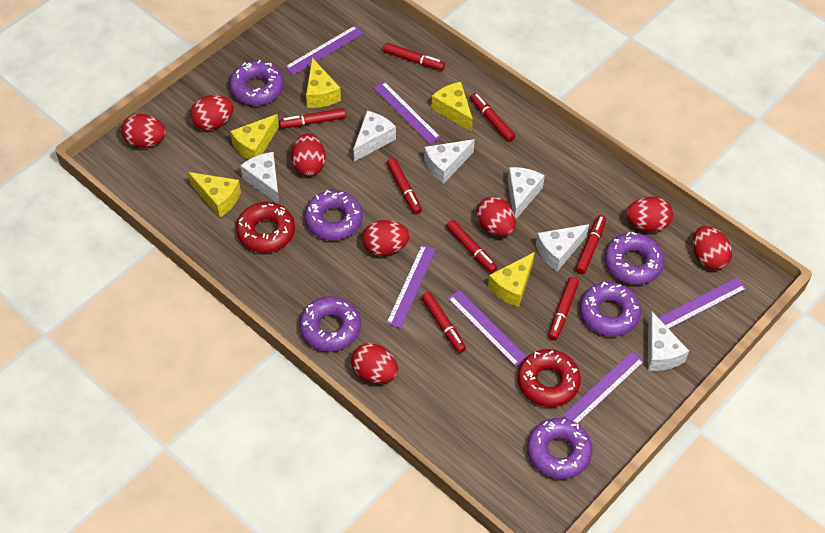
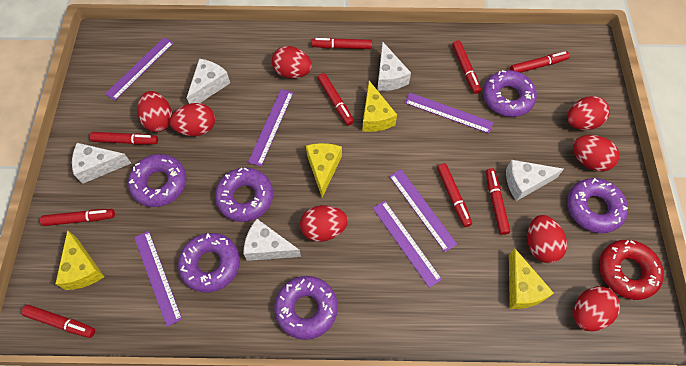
red donut: 2 -> 1
red marker: 8 -> 9
white cheese: 6 -> 5
yellow cheese: 5 -> 4

